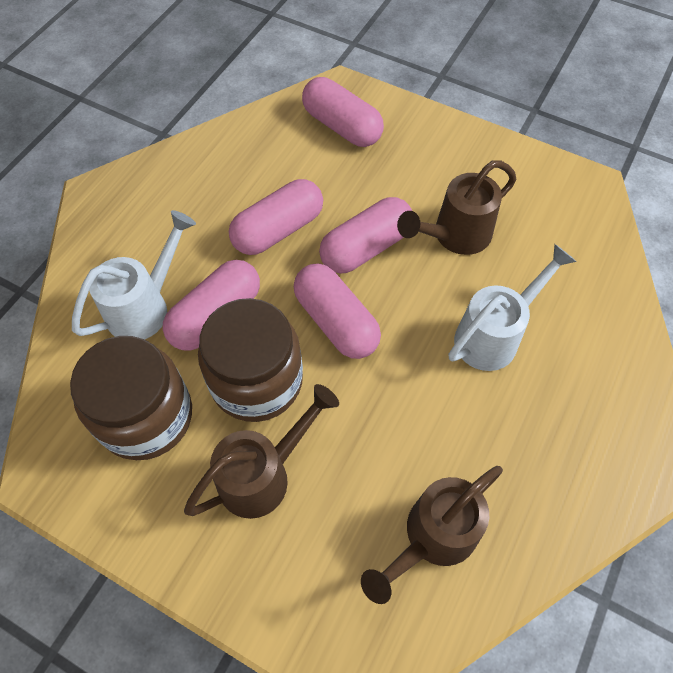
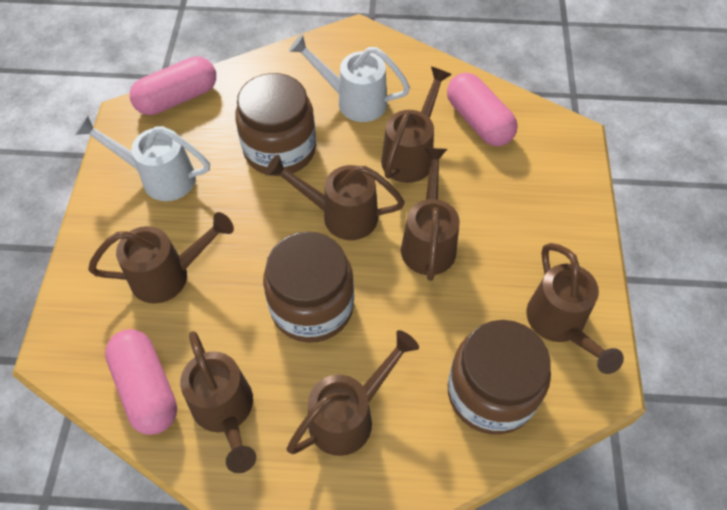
brown jar: 2 -> 3
brown watering can: 3 -> 7
pink capsule: 5 -> 3

